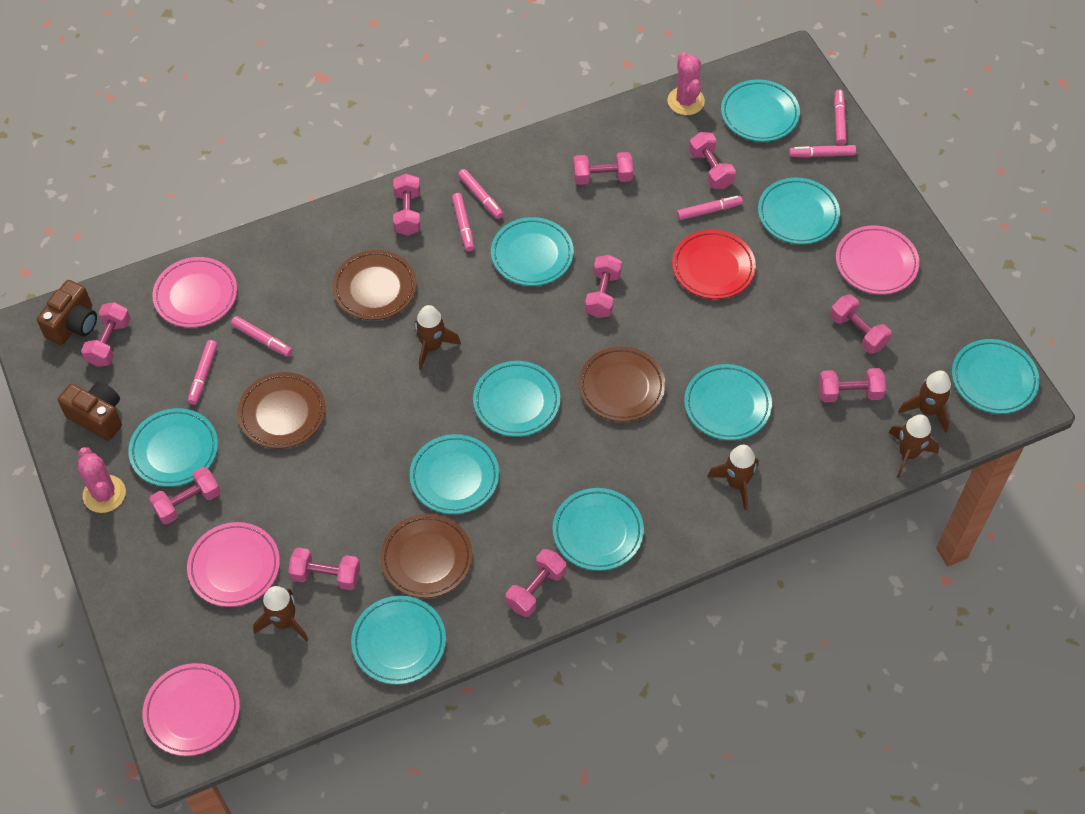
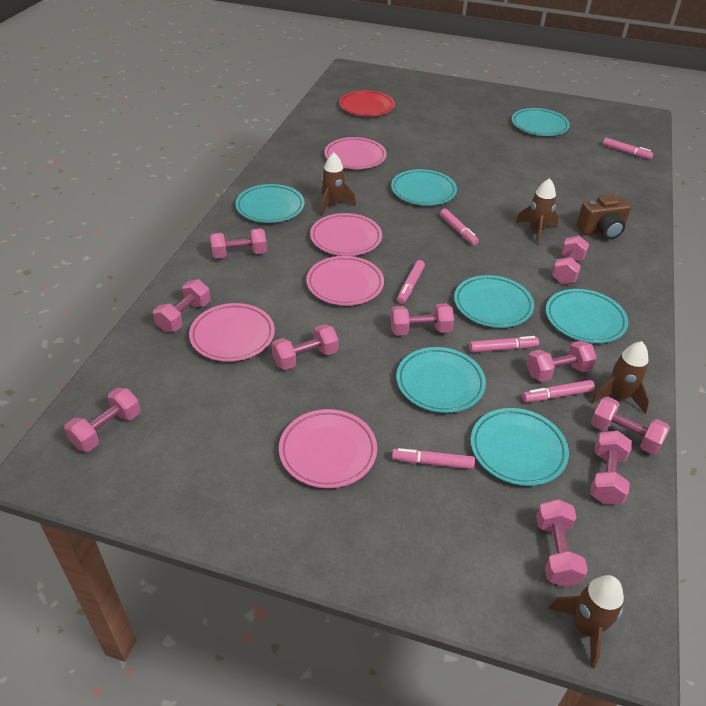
brown camera: 2 -> 1
brown plate: 4 -> 0
brown rocket: 5 -> 4
pink cactus: 2 -> 0
pink marker: 7 -> 6
pink plate: 4 -> 5
turquoise plate: 10 -> 7

